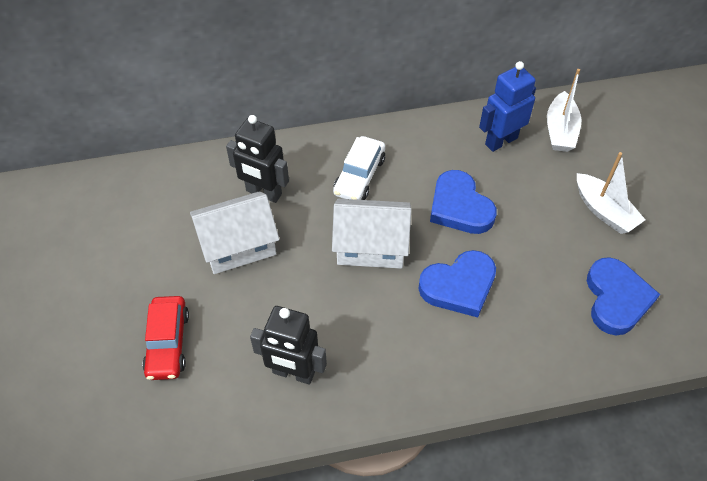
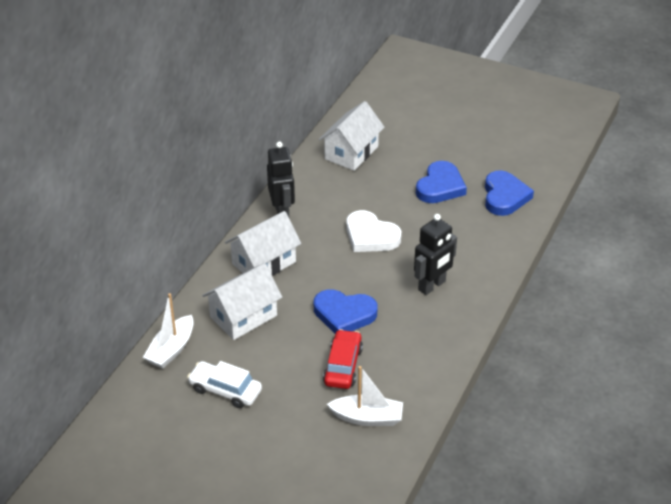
blue robot: 1 -> 0
white heart: 0 -> 1
white house: 2 -> 3

